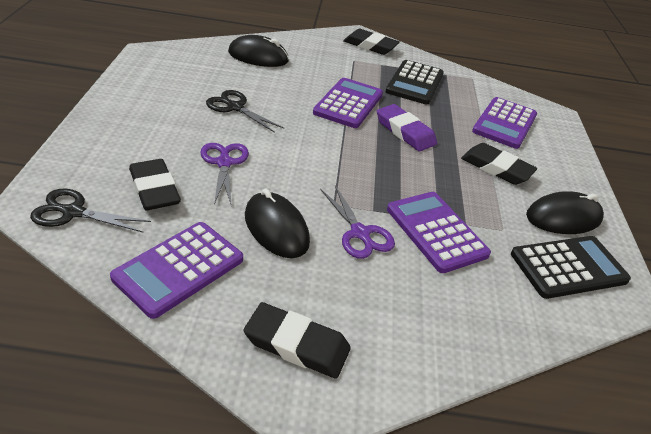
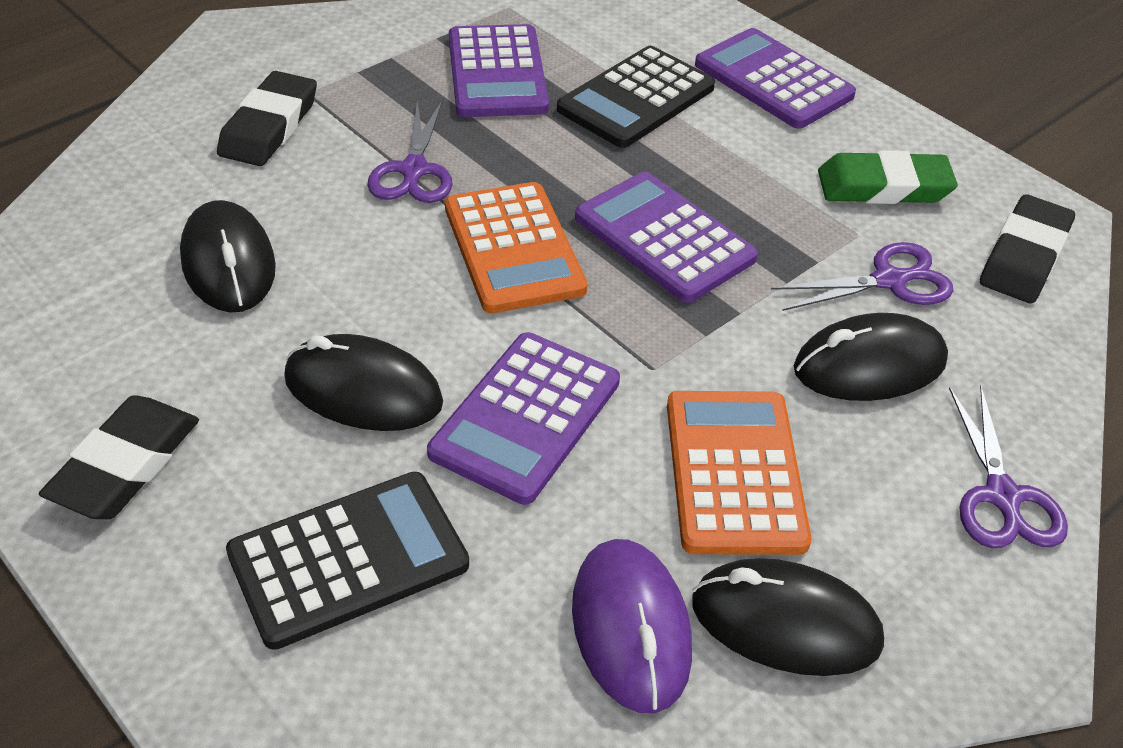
black eraser: 4 -> 3
black mouse: 3 -> 4
black scissors: 2 -> 0
green eraser: 0 -> 1
orange calculator: 0 -> 2
purple eraser: 1 -> 0
purple mouse: 0 -> 1
purple scissors: 2 -> 3

